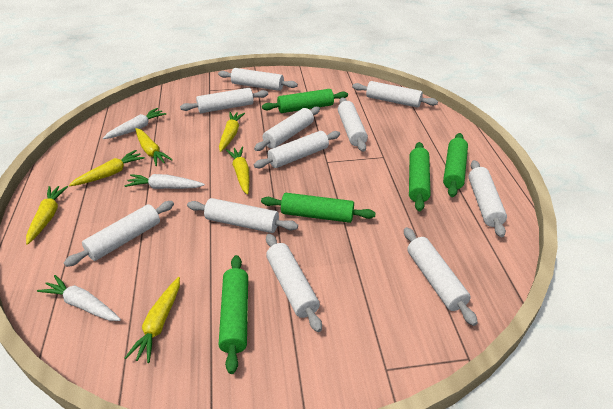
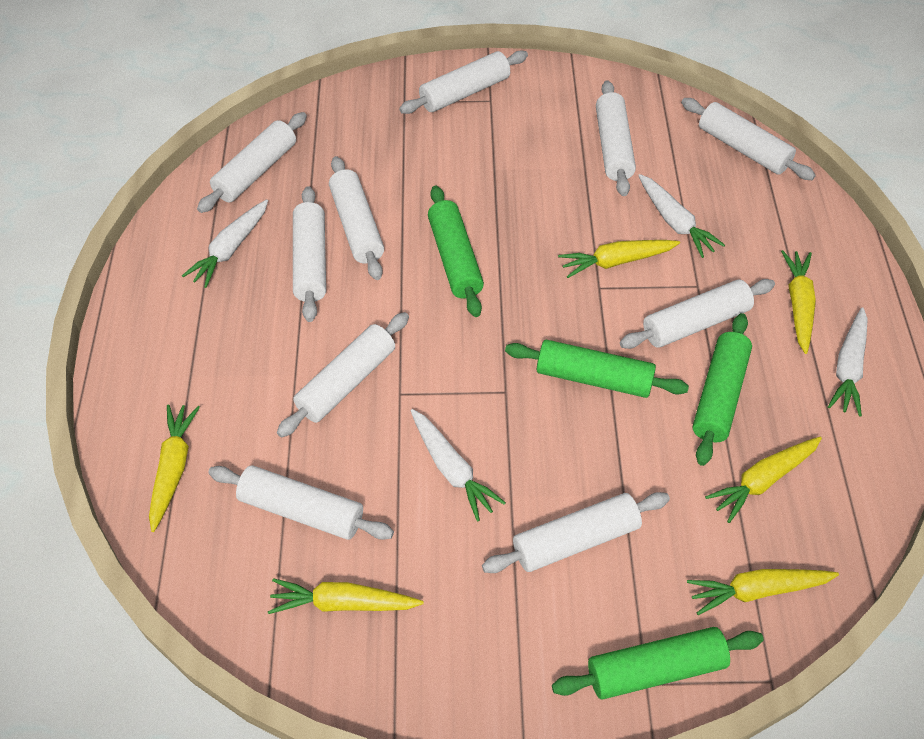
green rolling pin: 5 -> 4
white carrot: 3 -> 4
white rolling pin: 11 -> 10

